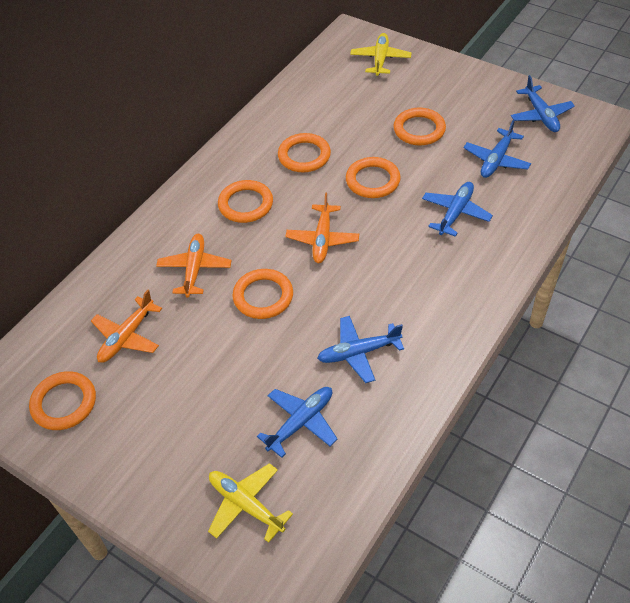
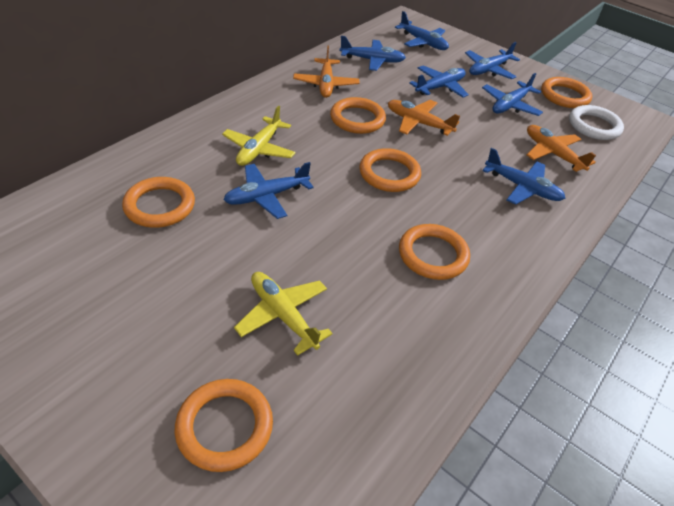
blue plane: 5 -> 7
white ring: 0 -> 1

